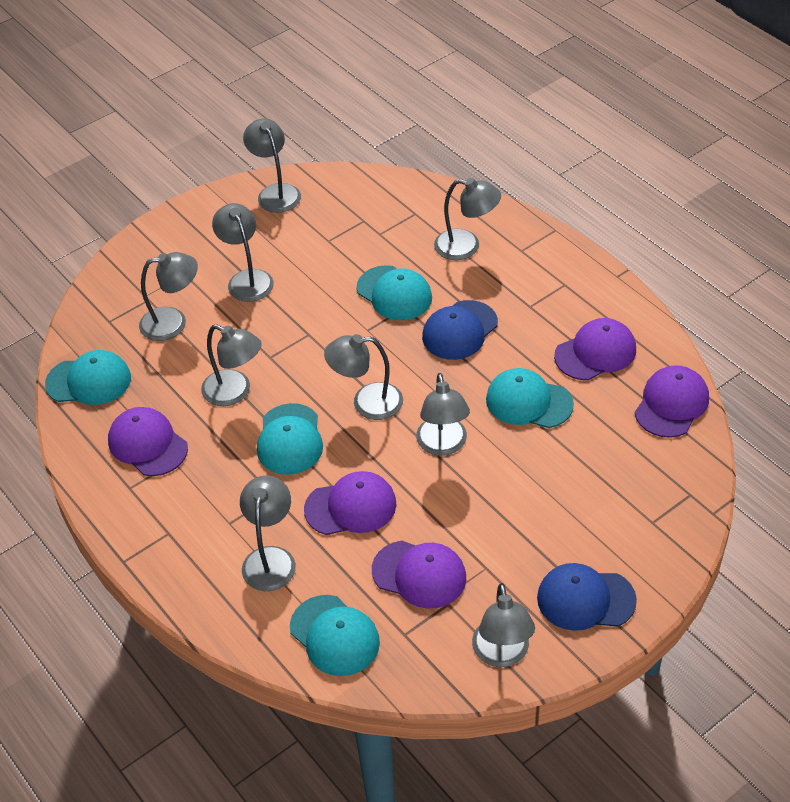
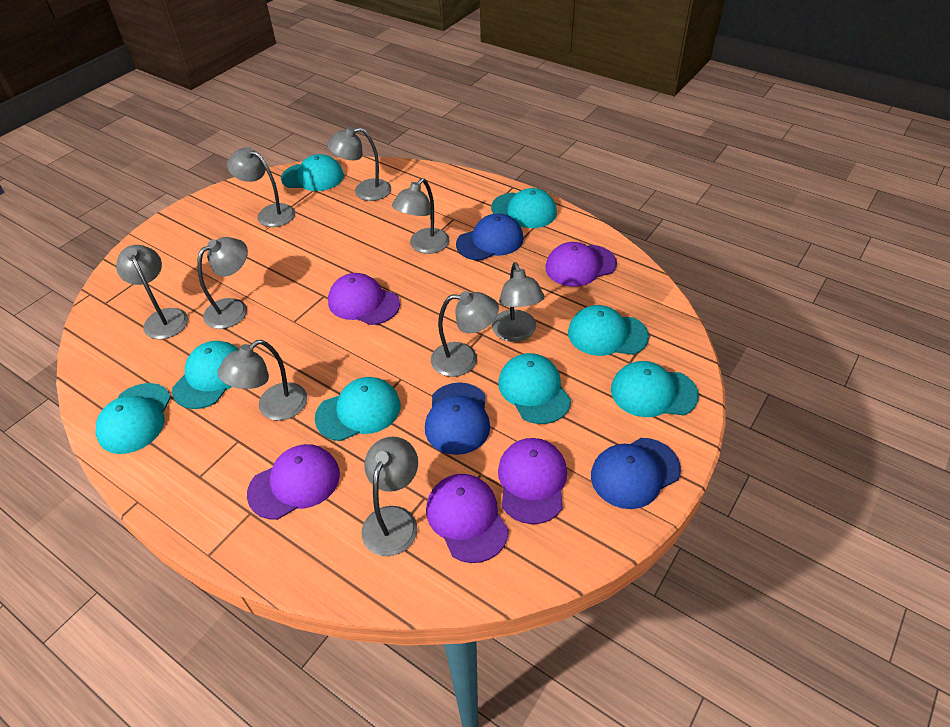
blue cap: 2 -> 3
turquoise cap: 5 -> 8

